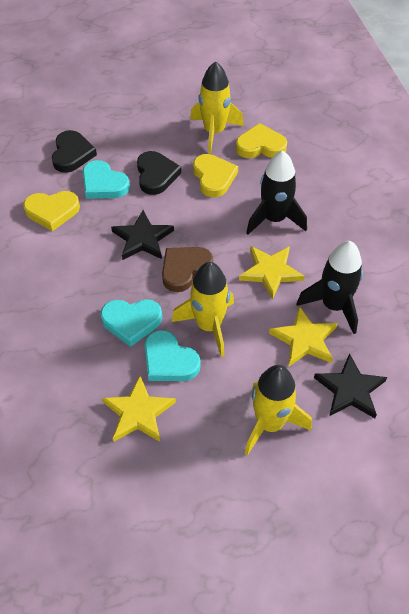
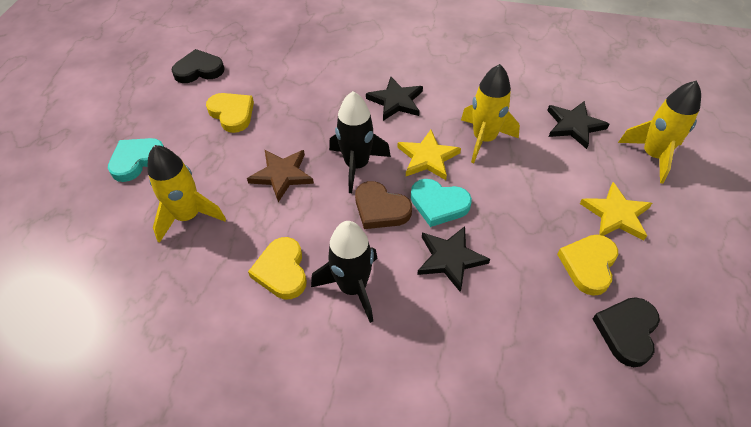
black star: 2 -> 3
brown star: 0 -> 1
turquoise heart: 3 -> 2
yellow star: 3 -> 2

